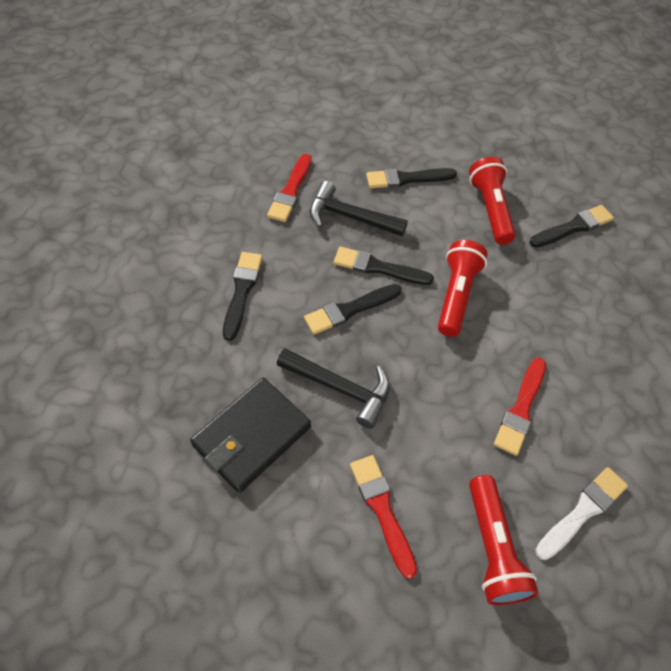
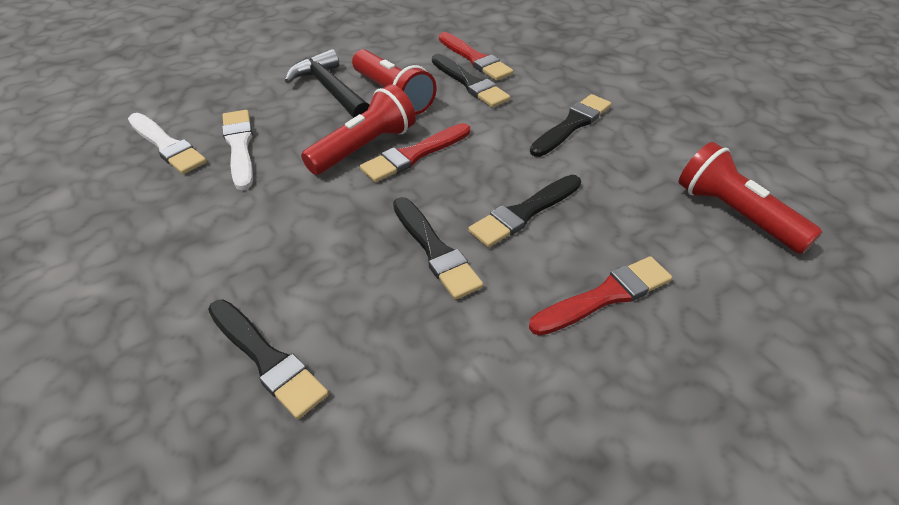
black hammer: 2 -> 1
black wallet: 1 -> 0
white brush: 1 -> 2

